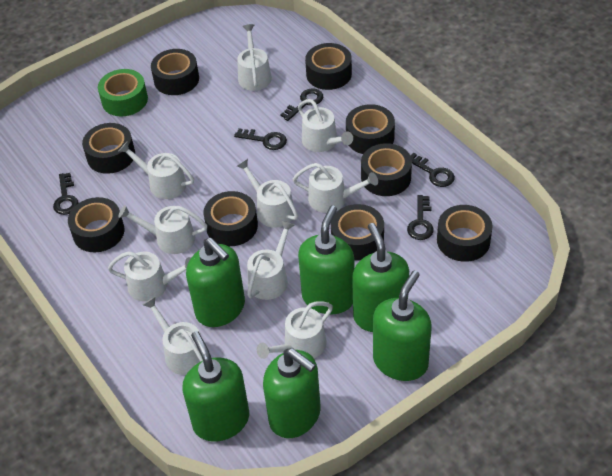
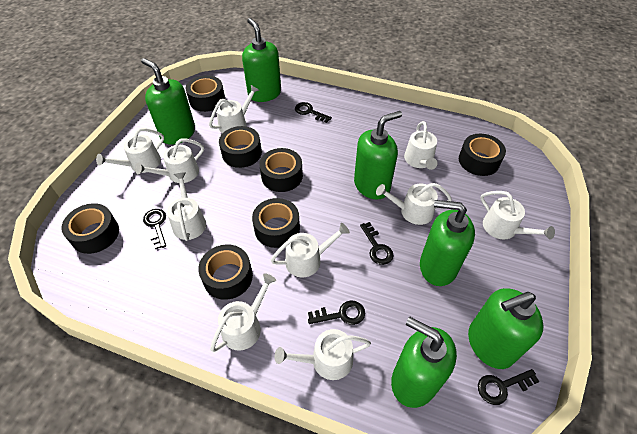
black tape: 9 -> 7
green tape: 1 -> 0

